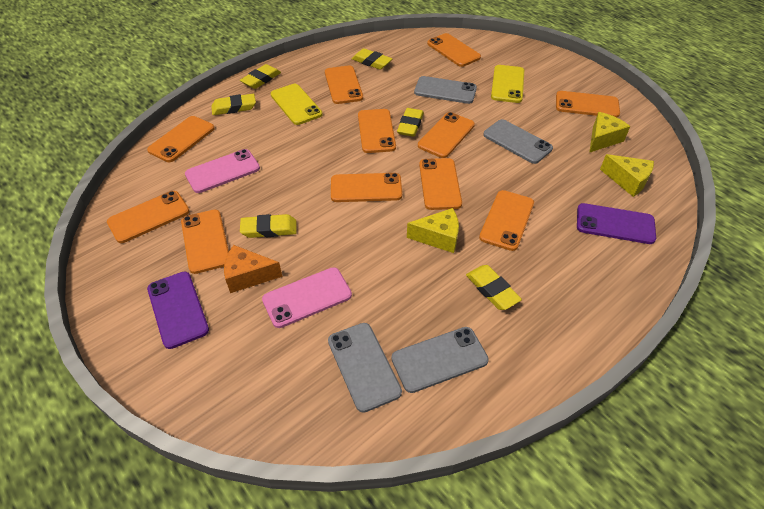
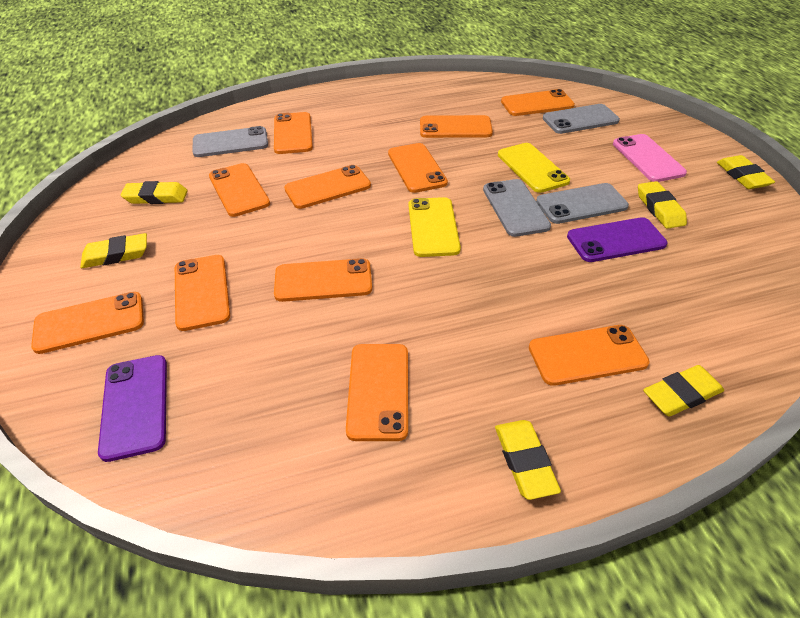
orange cheese: 1 -> 0
pink phone: 2 -> 1
yellow cheese: 3 -> 0

